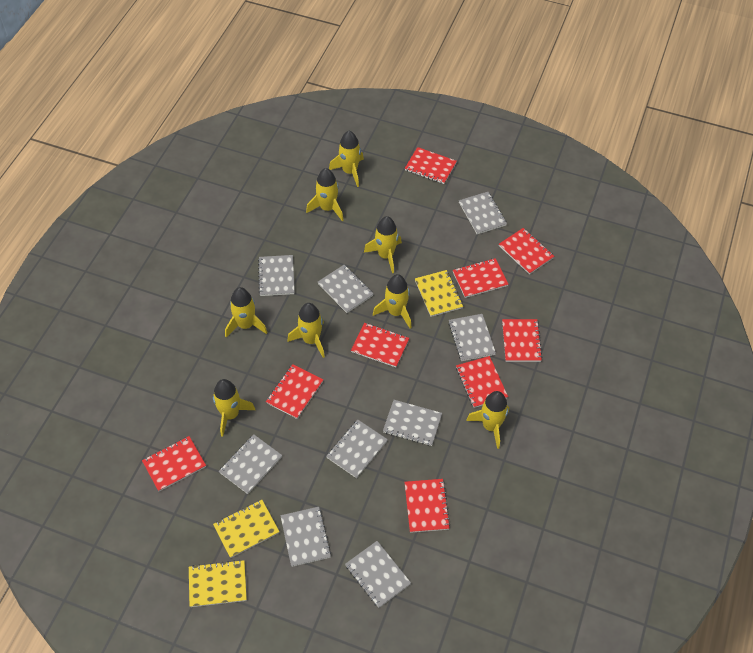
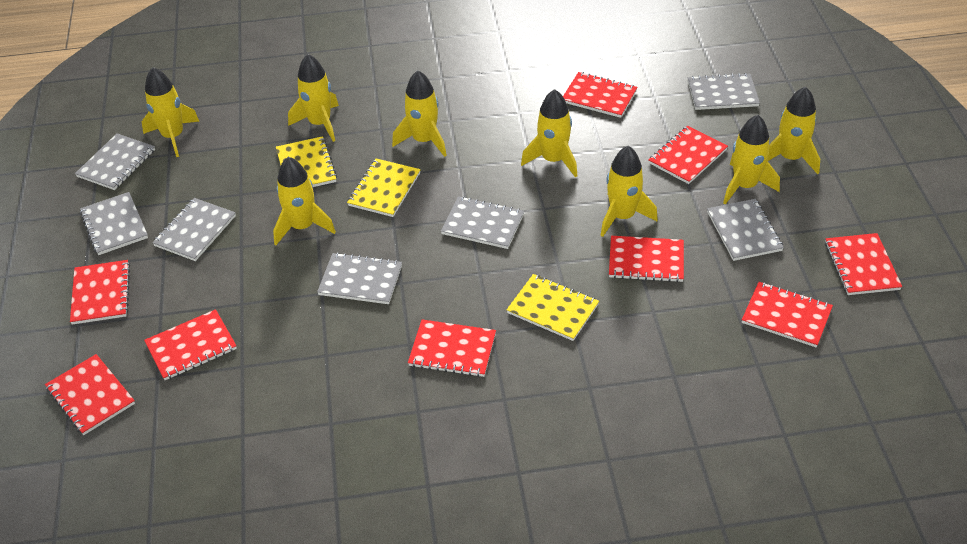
grey notebook: 9 -> 7

